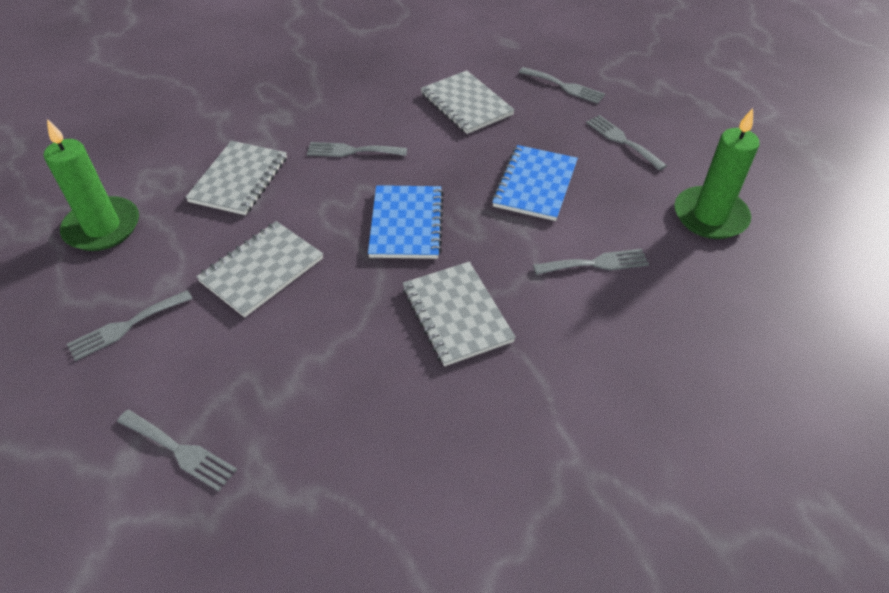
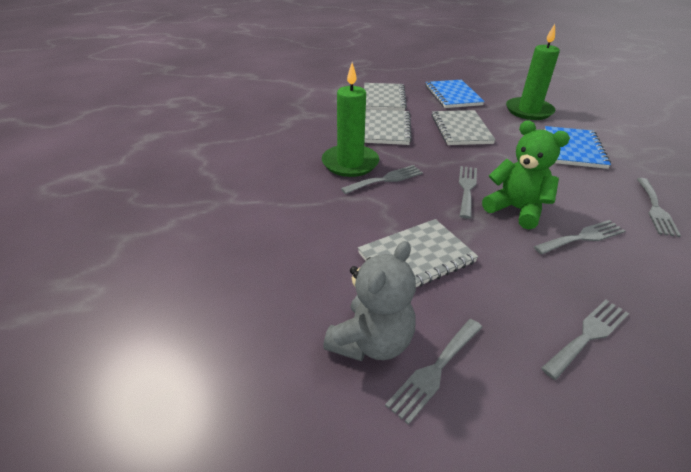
green teddy bear: 0 -> 1
grey teddy bear: 0 -> 1

